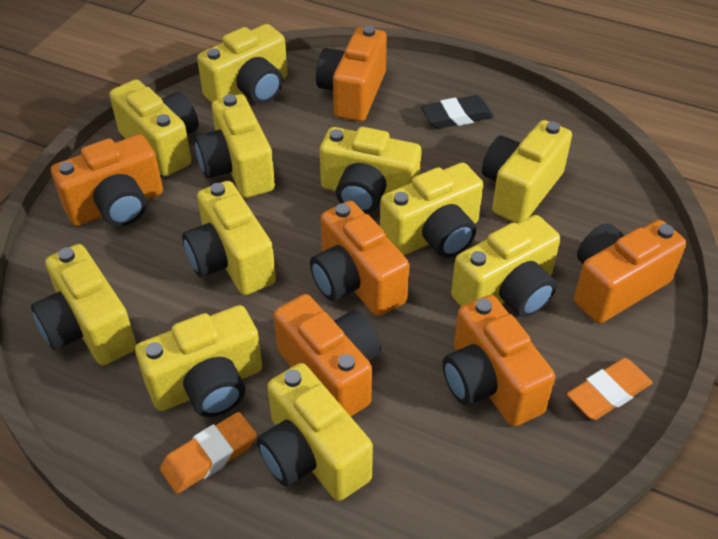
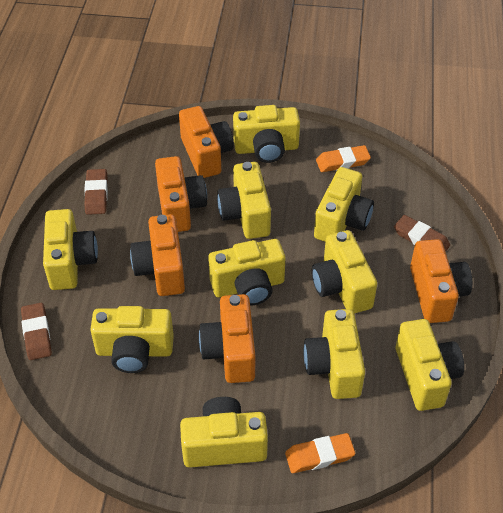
black eraser: 1 -> 0
brown eraser: 0 -> 3
orange camera: 6 -> 5
yellow camera: 11 -> 10

